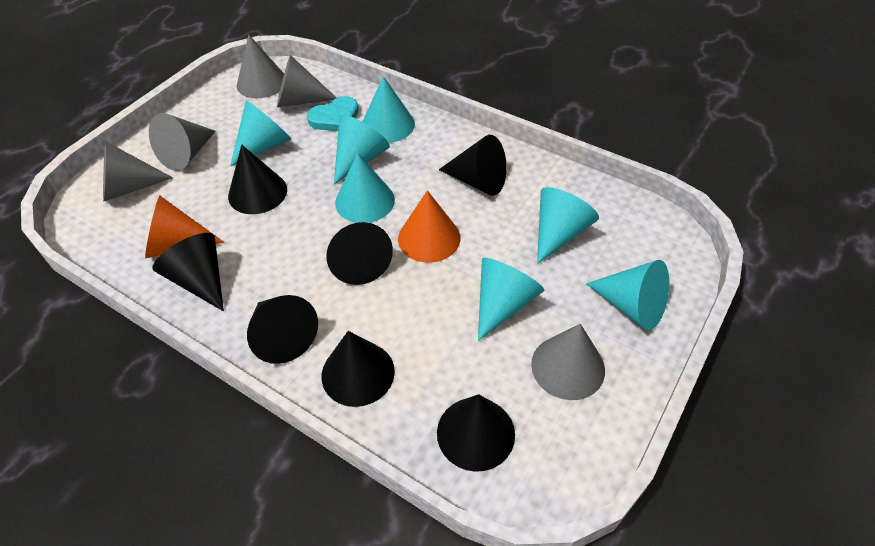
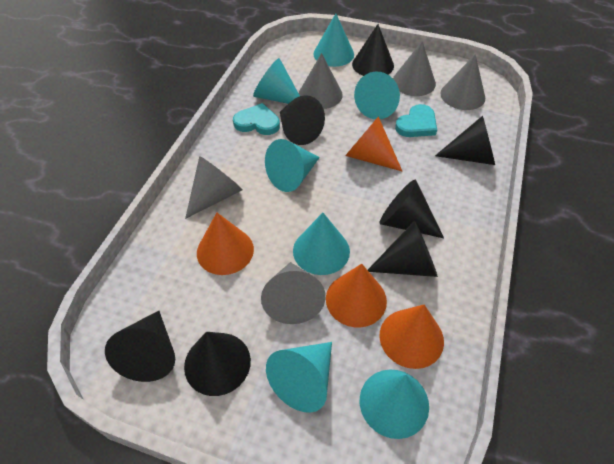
orange cone: 2 -> 4
turquoise heart: 1 -> 2

